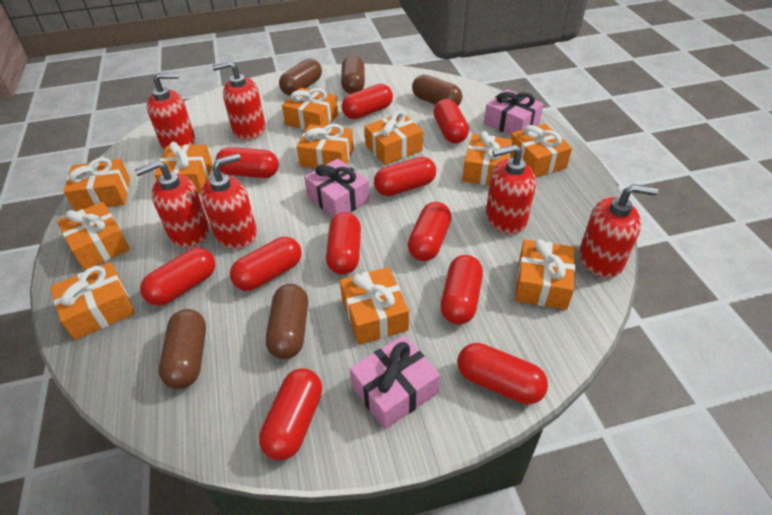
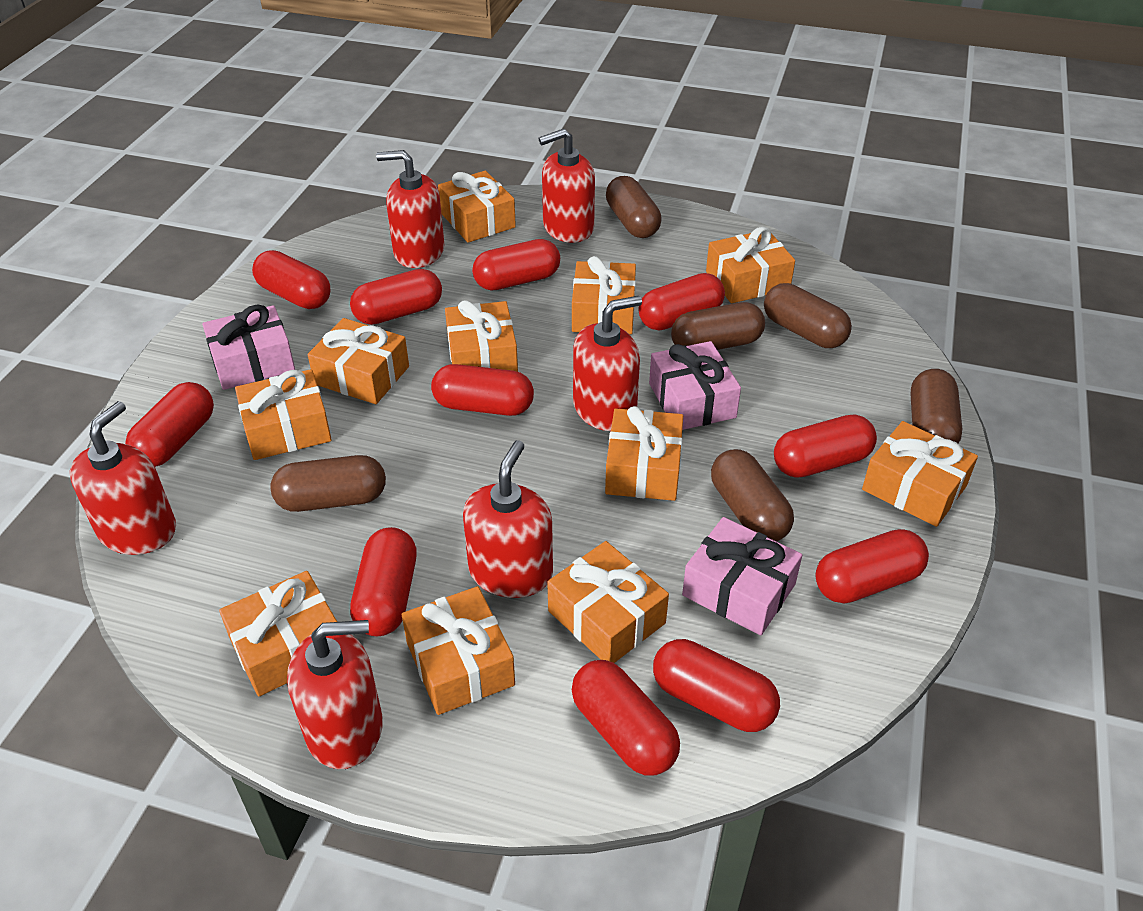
brown capsule: 5 -> 6

